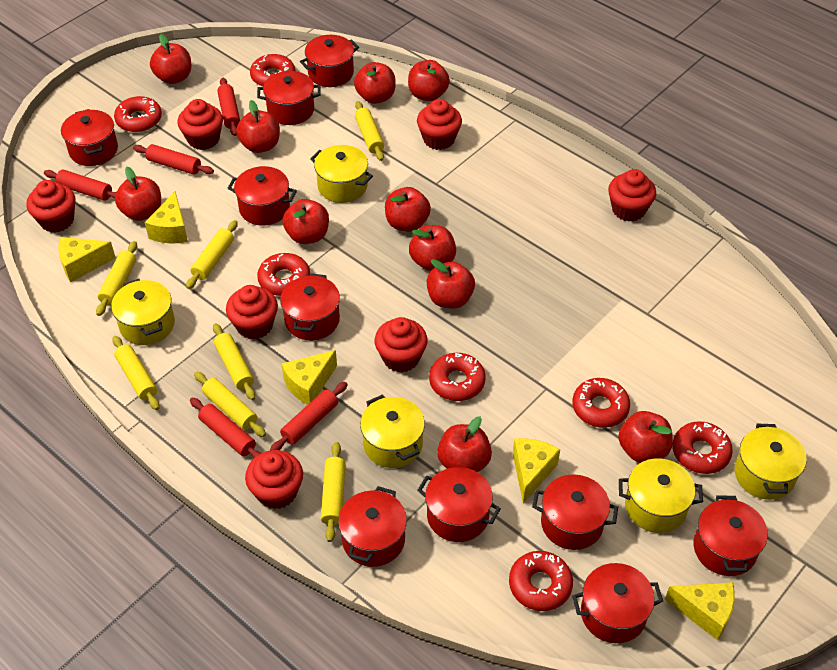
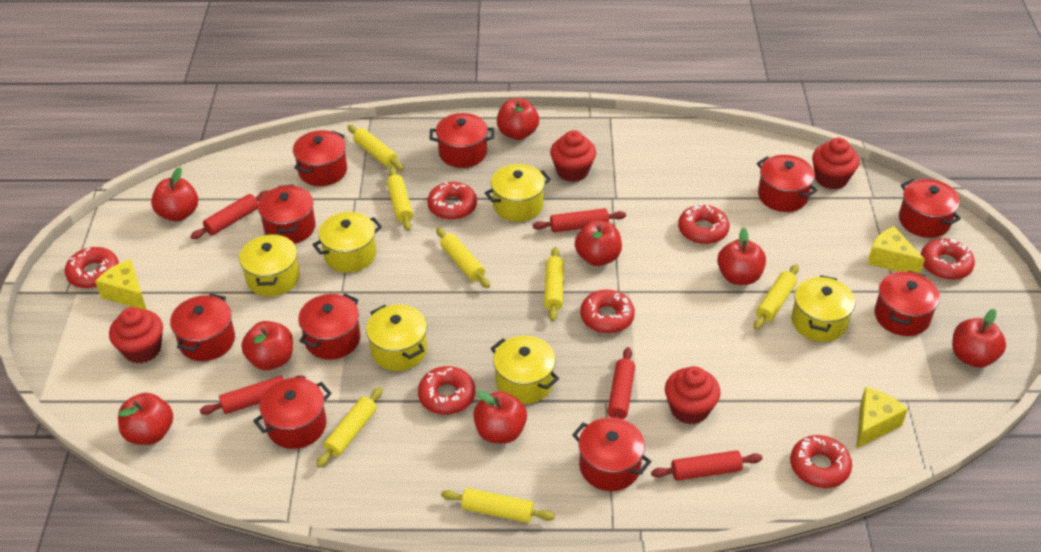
red apple: 11 -> 8
red cupcake: 7 -> 4
yellow cheese: 5 -> 3
yellow pot: 5 -> 6

